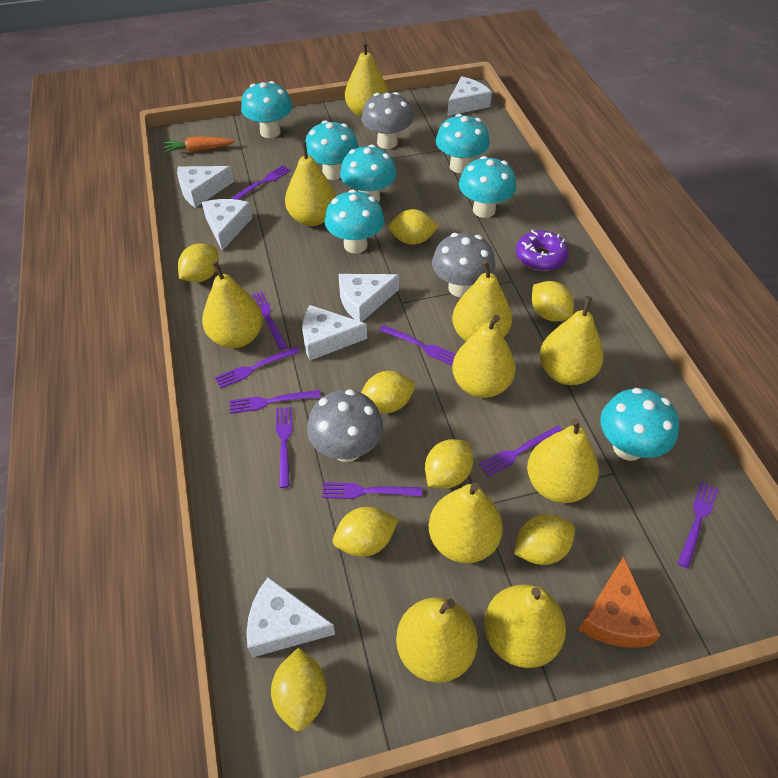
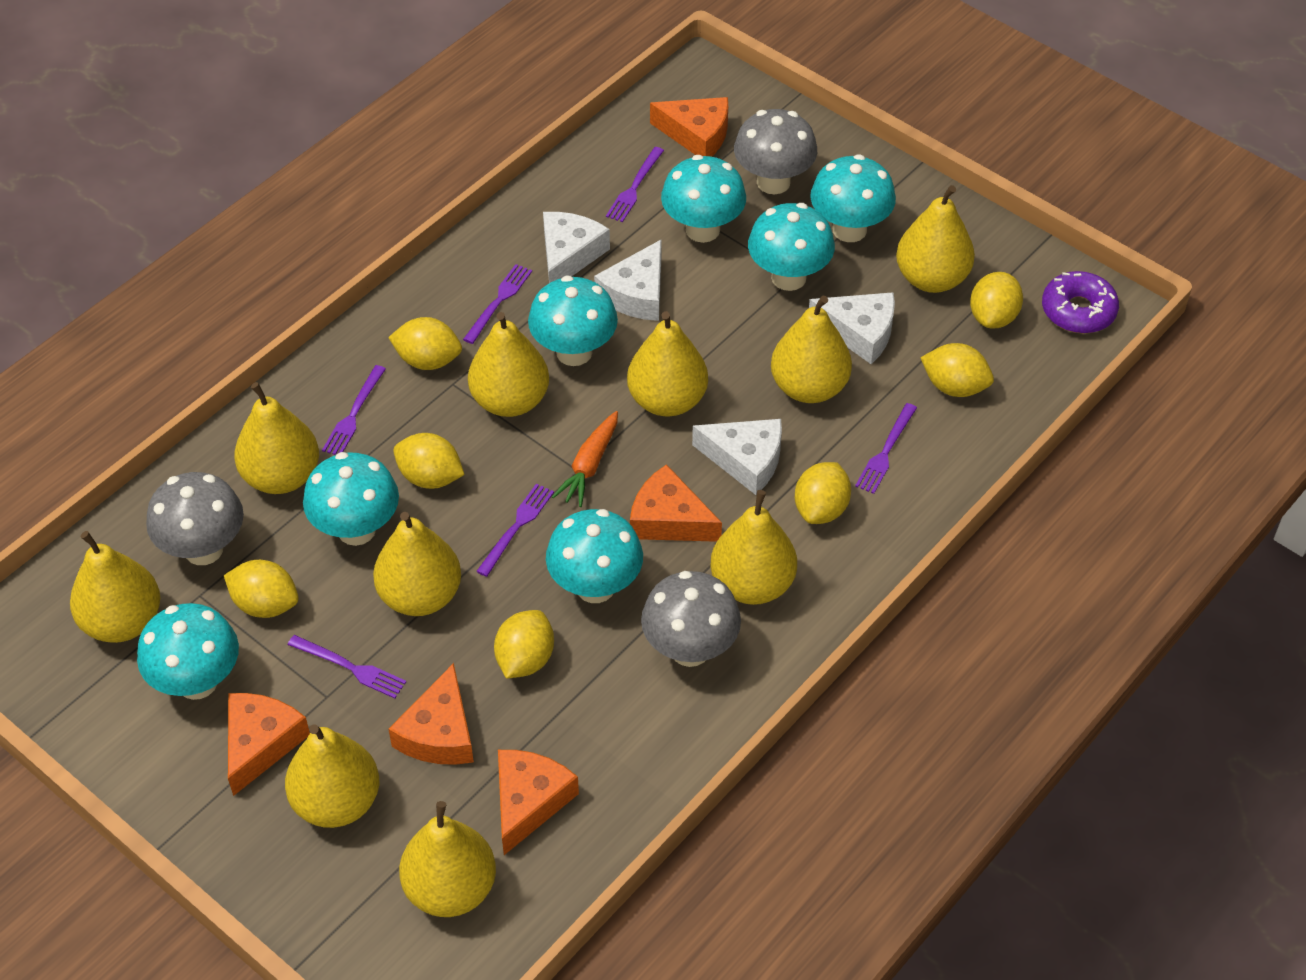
orange cheese: 1 -> 5
purple fork: 9 -> 6
white cheese: 6 -> 4
yellow lemon: 8 -> 7

